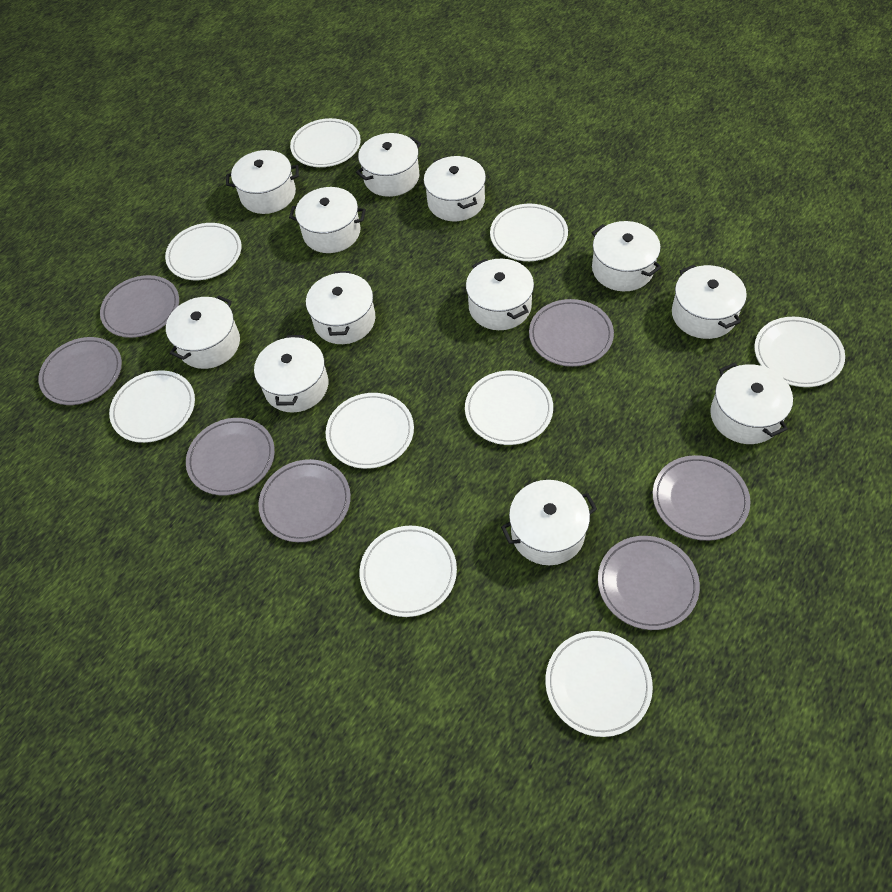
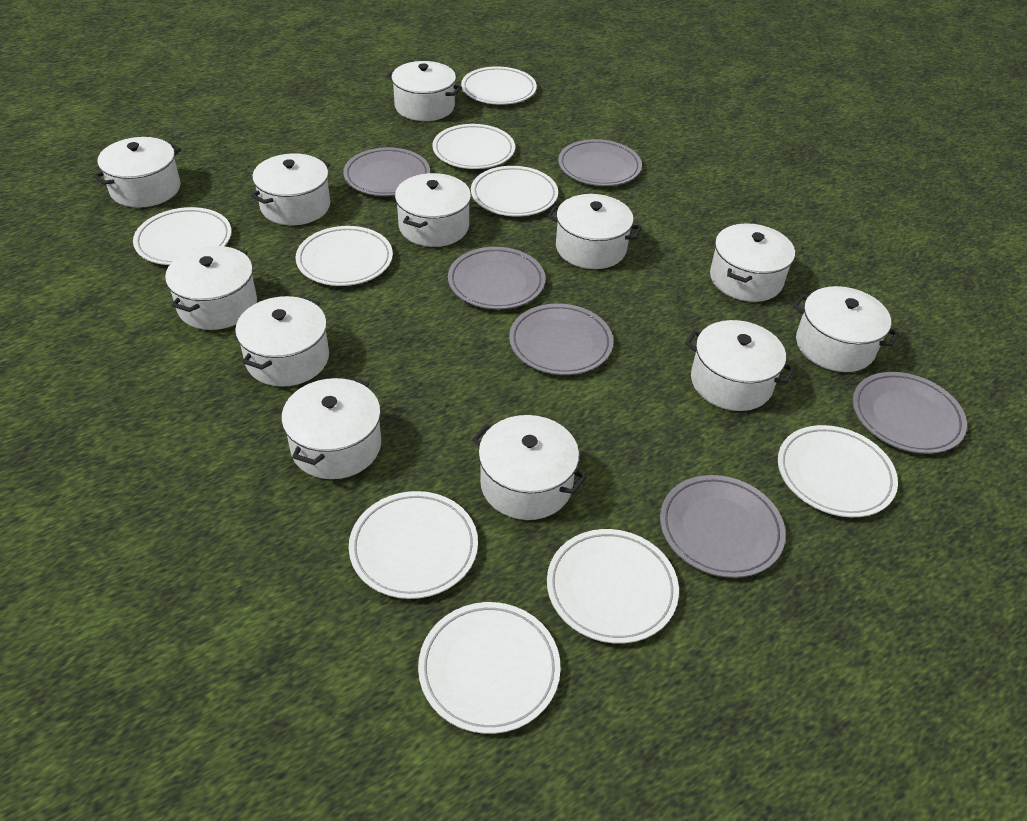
grey plate: 7 -> 6

